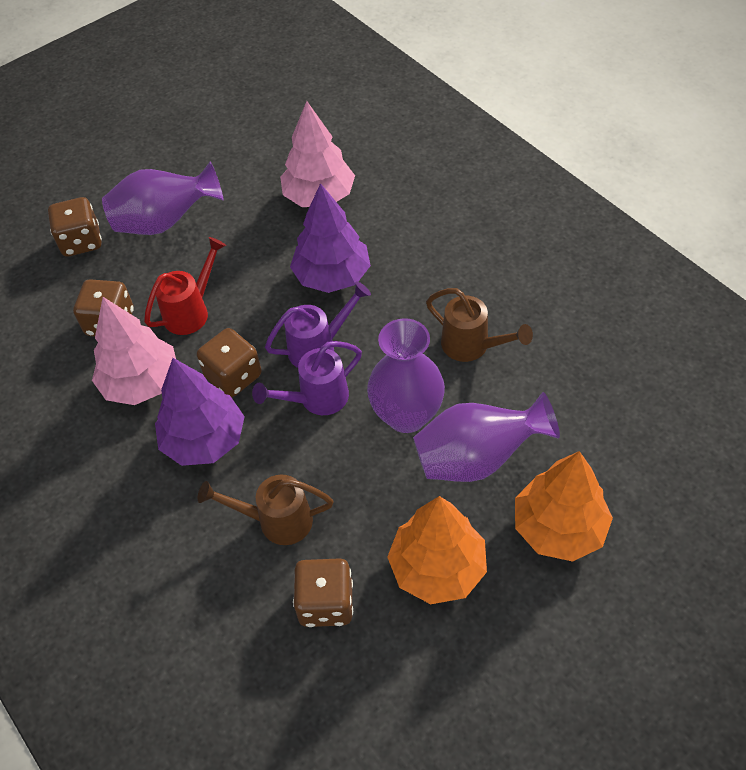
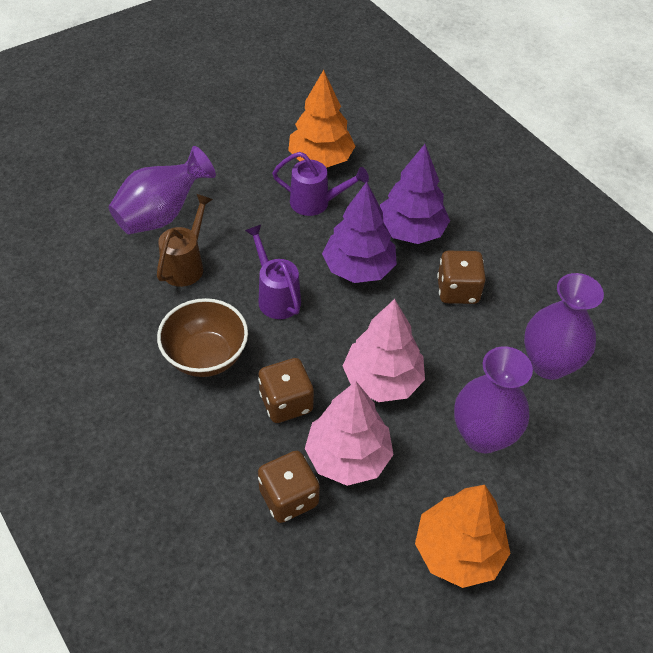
brown bowl: 0 -> 1
brown dice: 4 -> 3
brown watering can: 2 -> 1
red watering can: 1 -> 0

